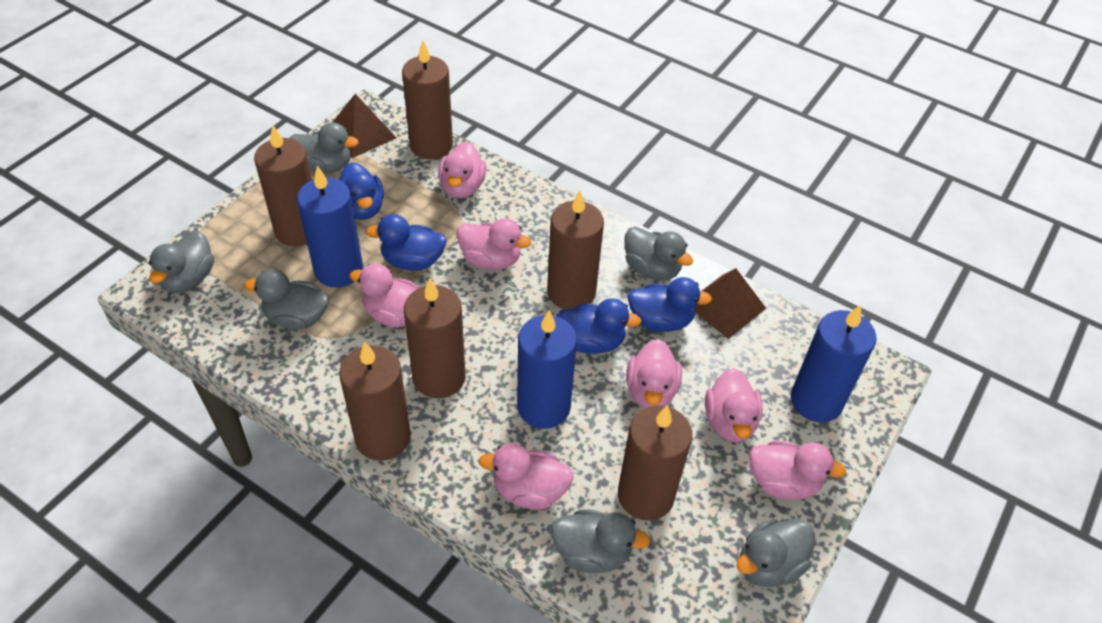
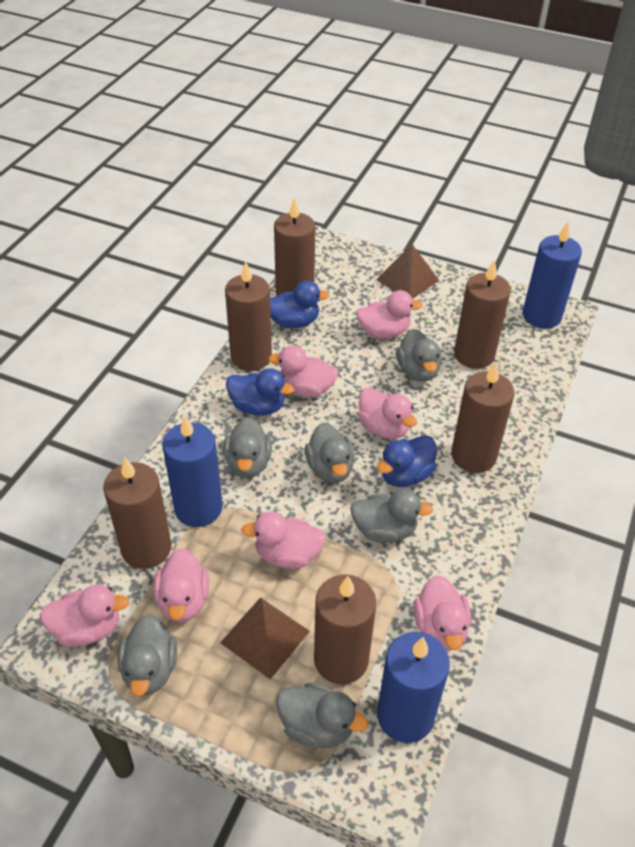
blue duck: 4 -> 3

